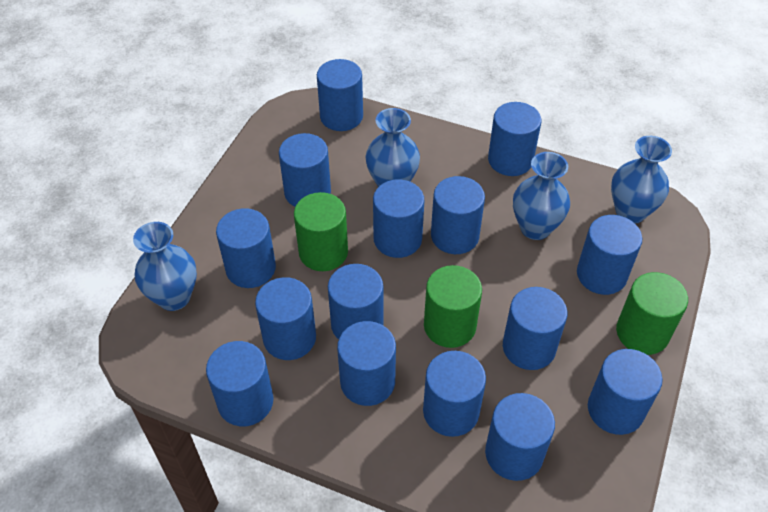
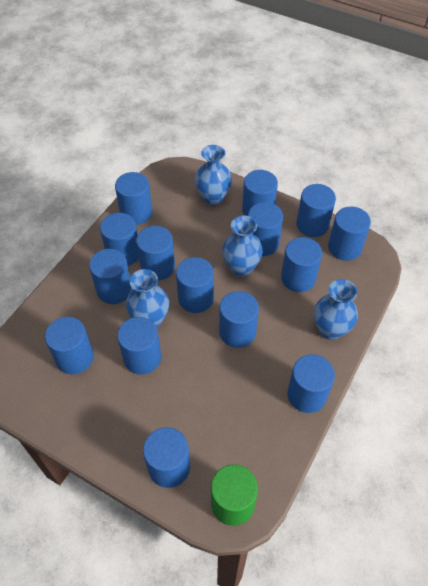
green cylinder: 3 -> 1

